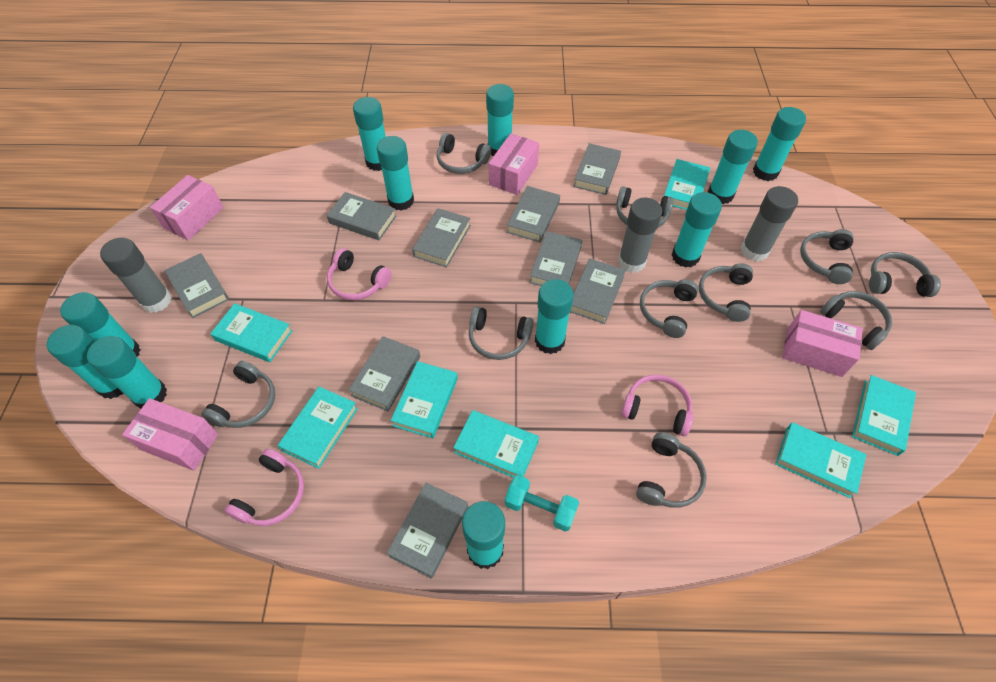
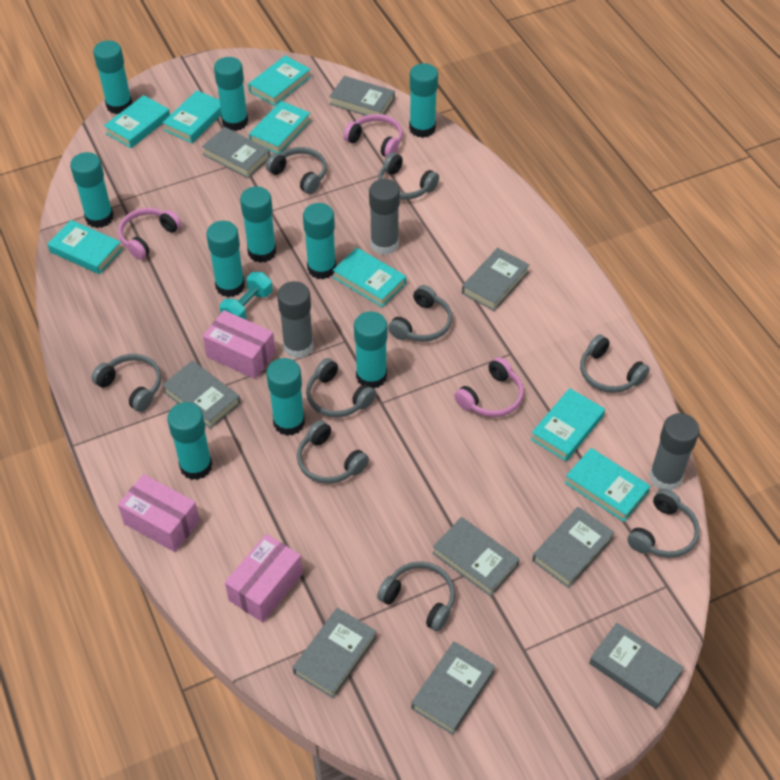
grey headphones: 10 -> 9
pink box: 4 -> 3
turquoise book: 7 -> 8
turquoise glue stick: 11 -> 10

